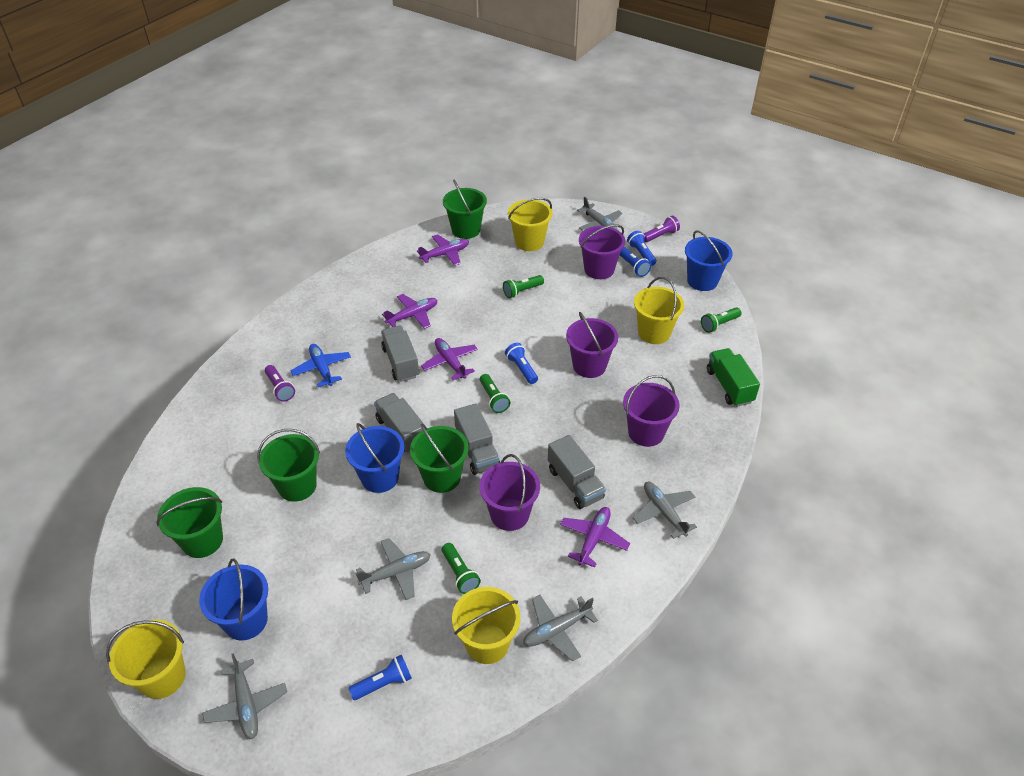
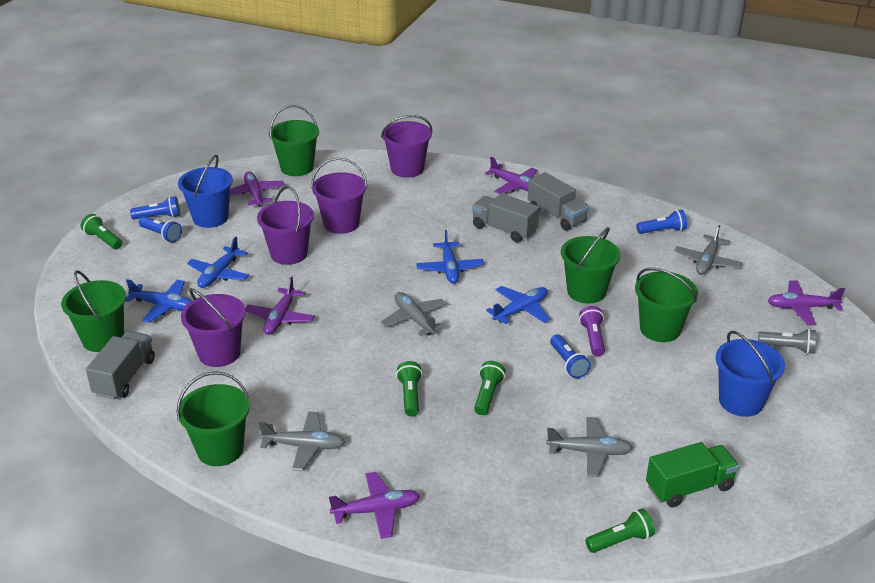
blue bucket: 3 -> 2
blue plane: 1 -> 4
green bucket: 4 -> 5
grey flashlight: 0 -> 1
grey plane: 5 -> 4
grey truck: 4 -> 3
purple flashlight: 2 -> 1
purple plane: 4 -> 5
yellow bucket: 4 -> 0

